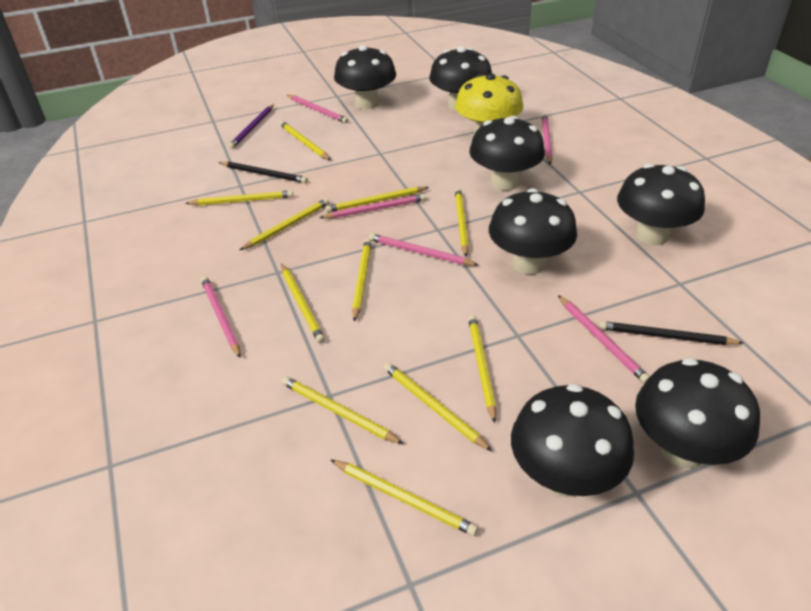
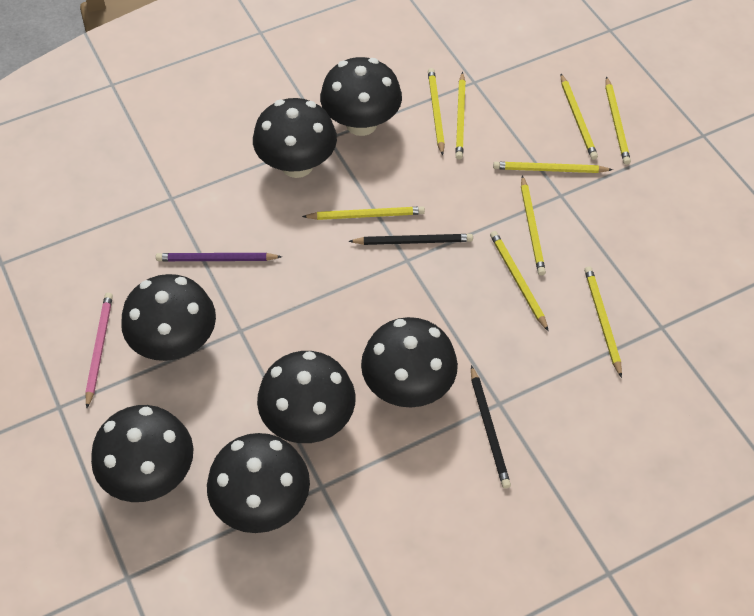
pink pencil: 6 -> 1
yellow mushroom: 1 -> 0
yellow pencil: 11 -> 9

